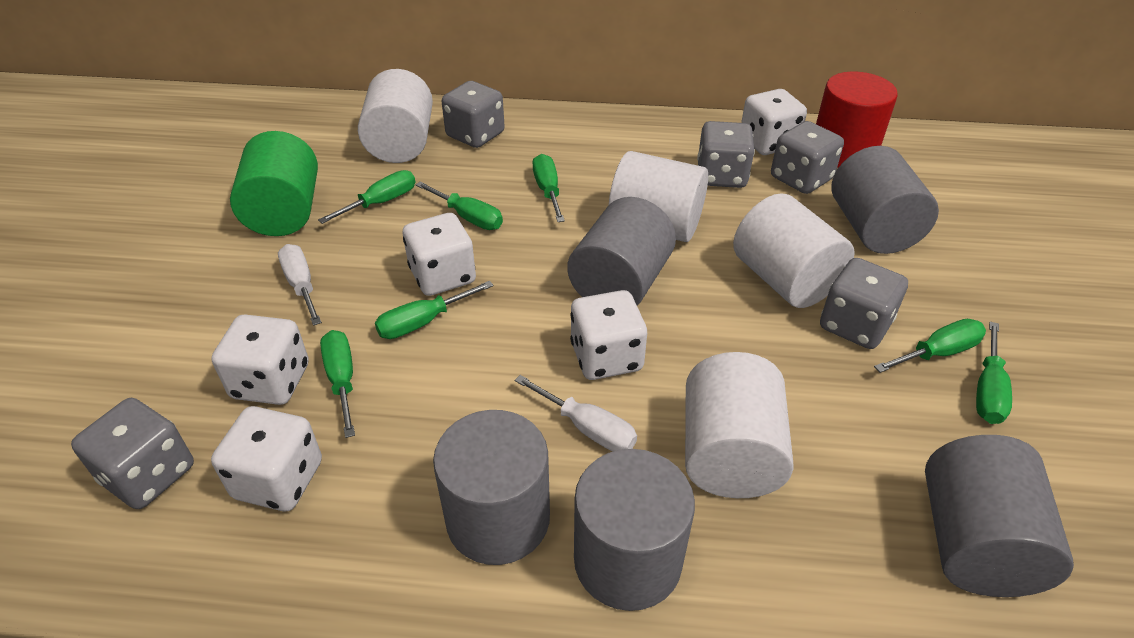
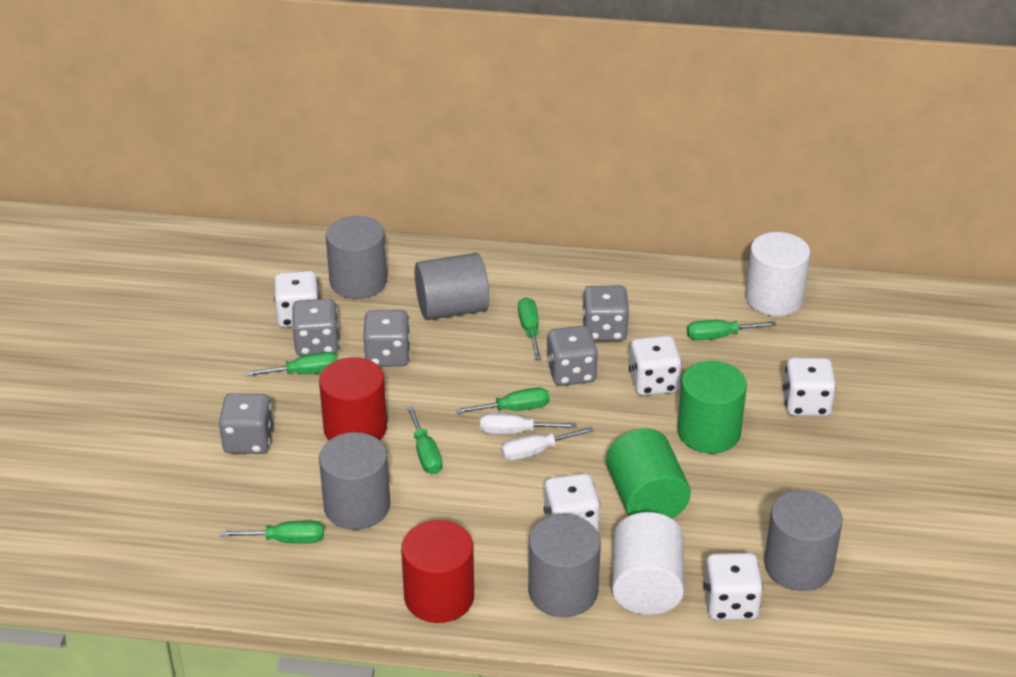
green cylinder: 1 -> 2
green screwdriver: 7 -> 6
red cylinder: 1 -> 2
white cylinder: 4 -> 2

